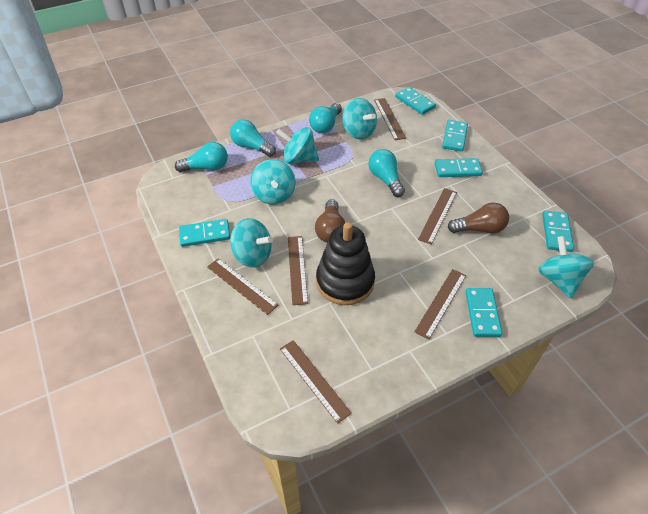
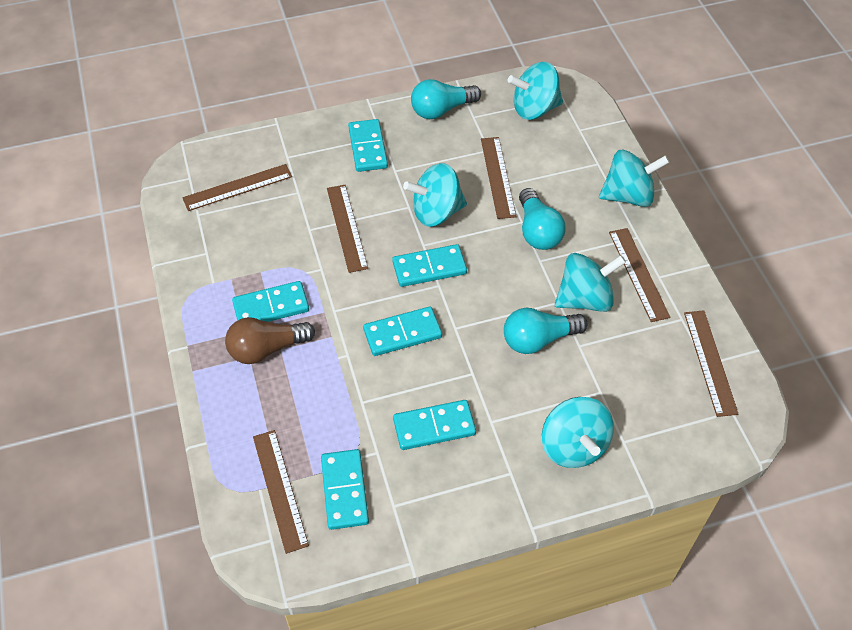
black stacking toy: 1 -> 0
brown light bulb: 2 -> 1
turquoise light bulb: 4 -> 3

